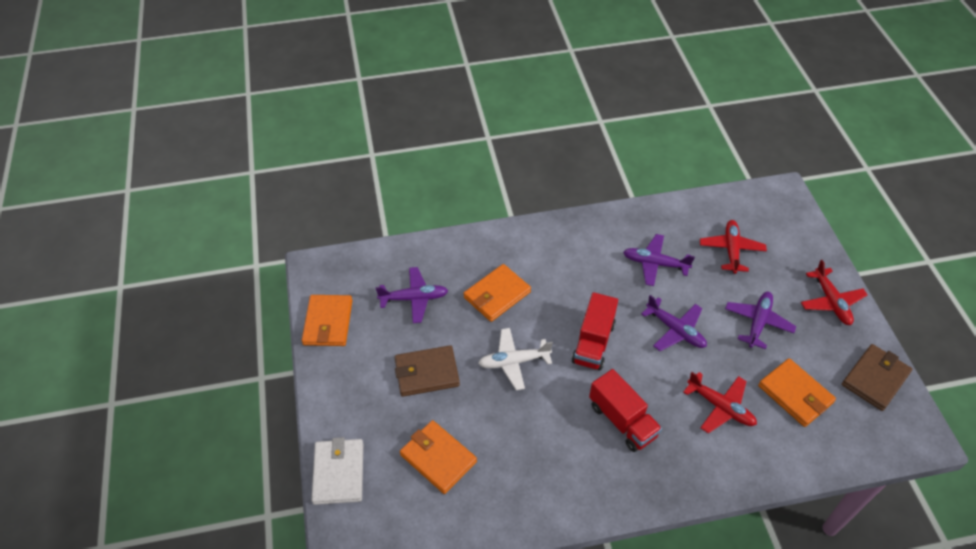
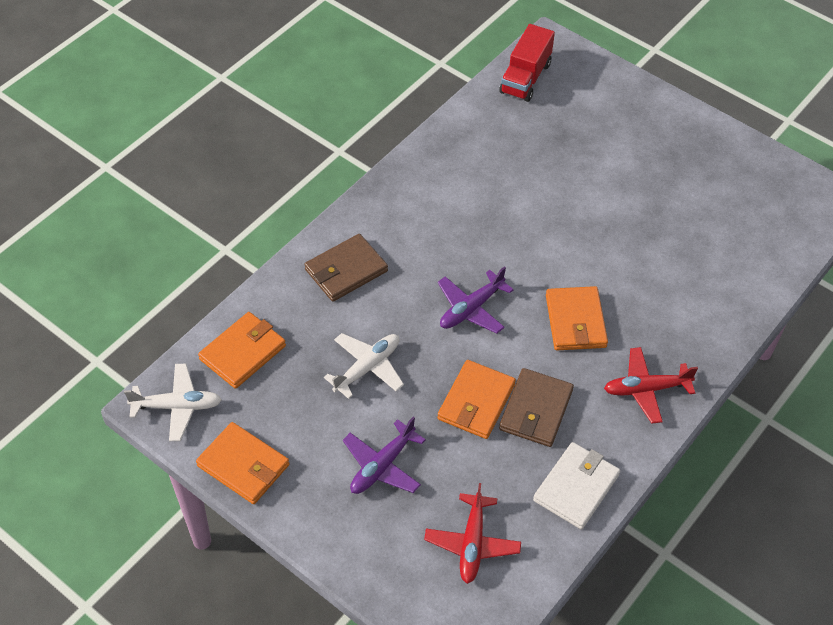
purple plane: 4 -> 2
red plane: 3 -> 2
red truck: 2 -> 1
white plane: 1 -> 2

